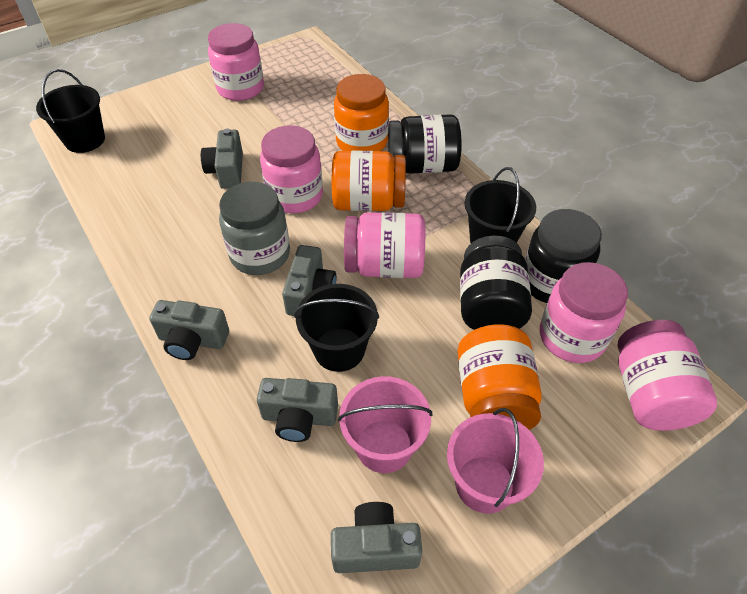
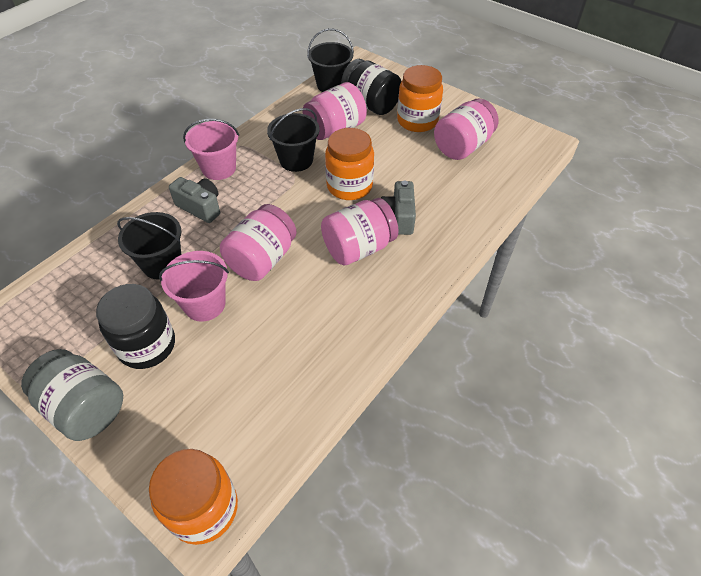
black jar: 3 -> 2
grey camera: 5 -> 2
pink jar: 5 -> 4

